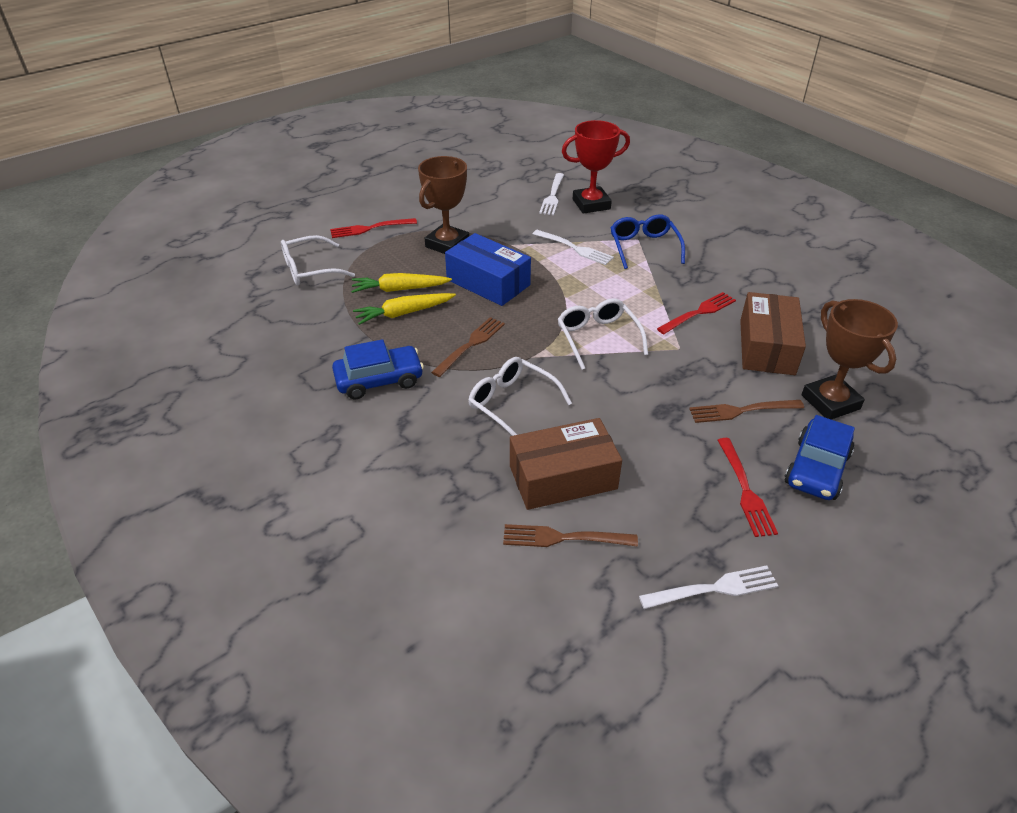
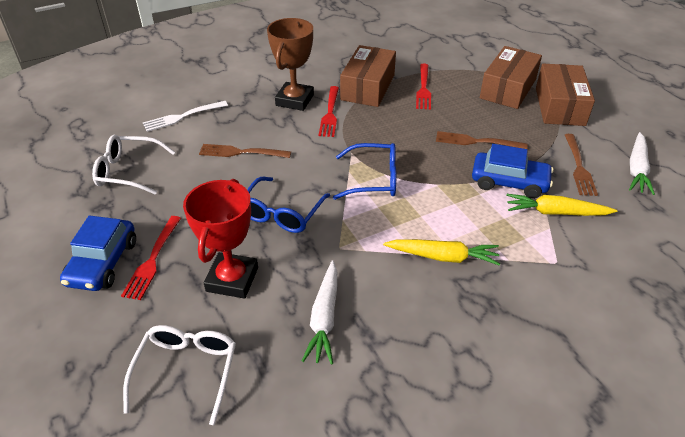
blue box: 1 -> 0
blue glasses: 1 -> 2
brown box: 2 -> 3
brown trophy: 2 -> 1
white carrot: 0 -> 2
white fork: 3 -> 1
white glasses: 3 -> 2

